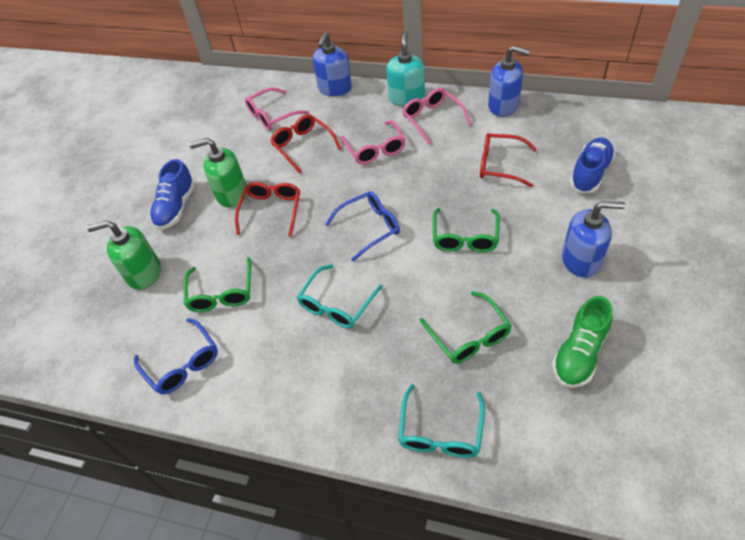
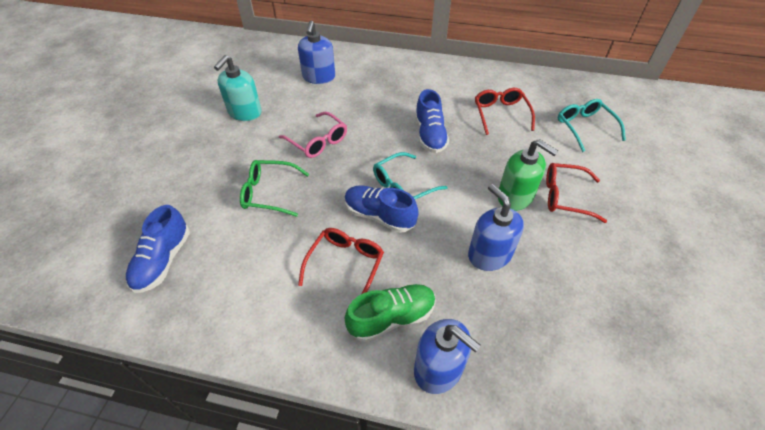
blue glasses: 2 -> 0
blue shoe: 2 -> 3
green glasses: 3 -> 1
green soap dispenser: 2 -> 1
pink glasses: 3 -> 1

